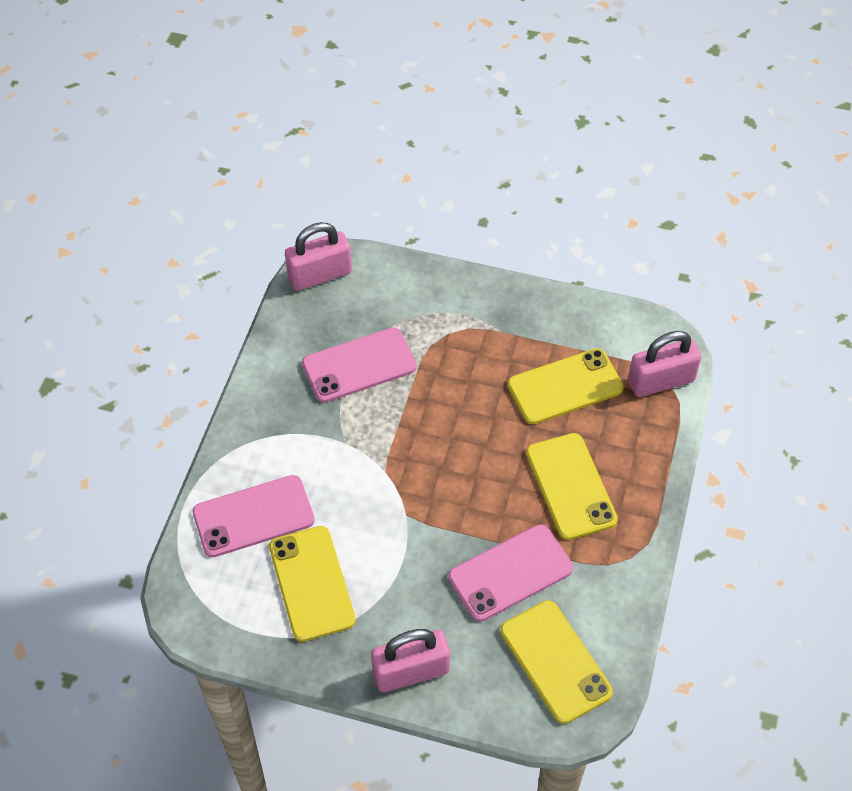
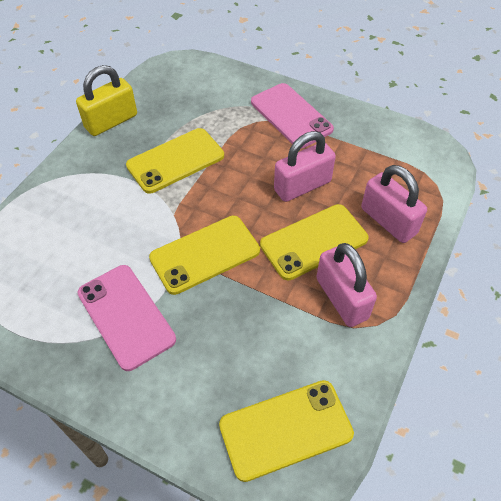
pink phone: 3 -> 2
yellow padlock: 0 -> 1

